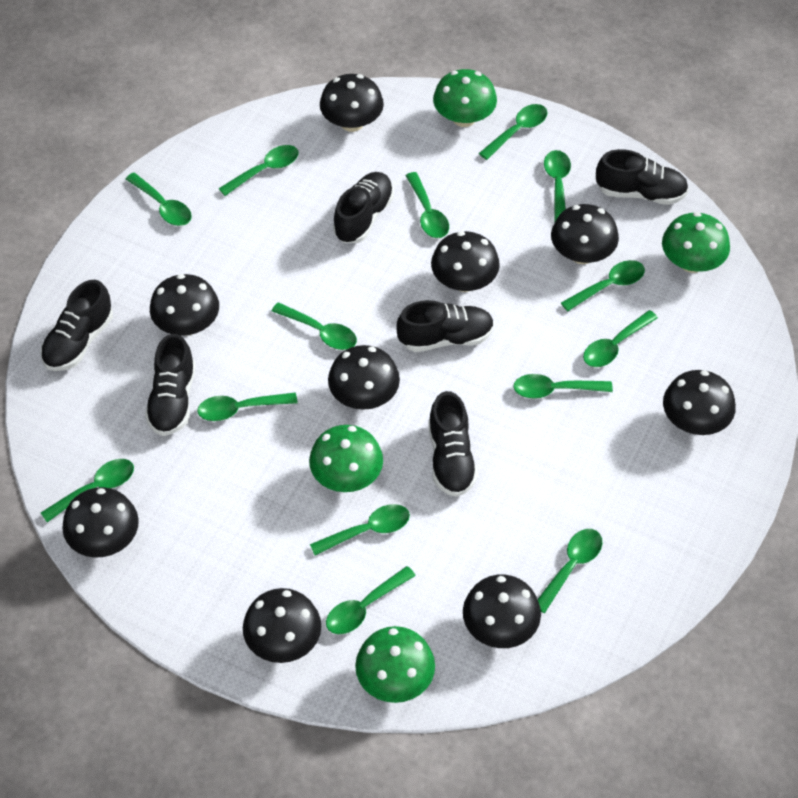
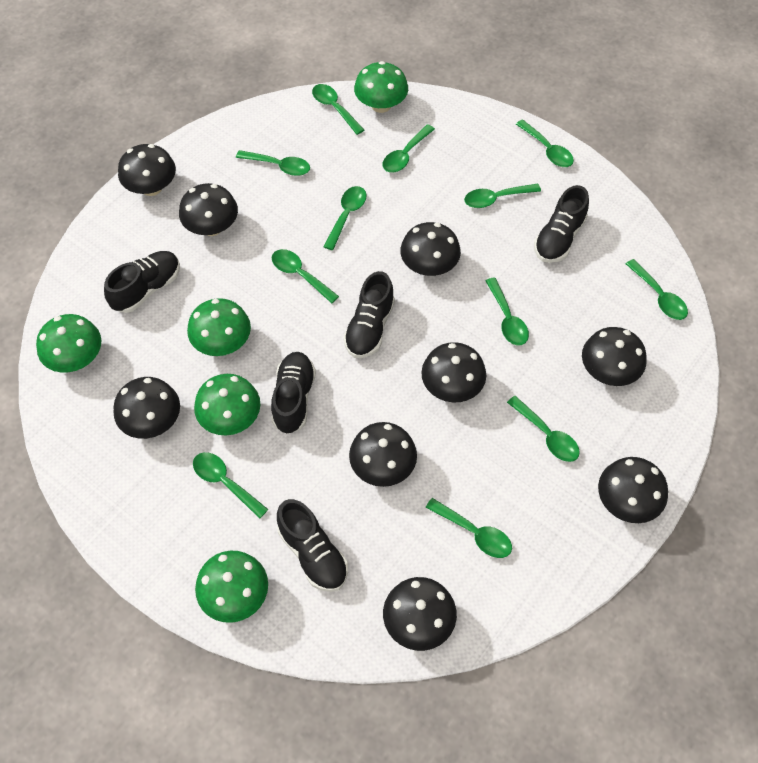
black shoe: 6 -> 5
green mushroom: 4 -> 5
green spoon: 14 -> 12

